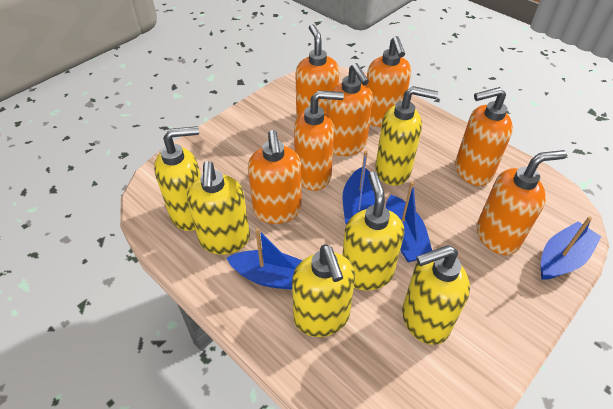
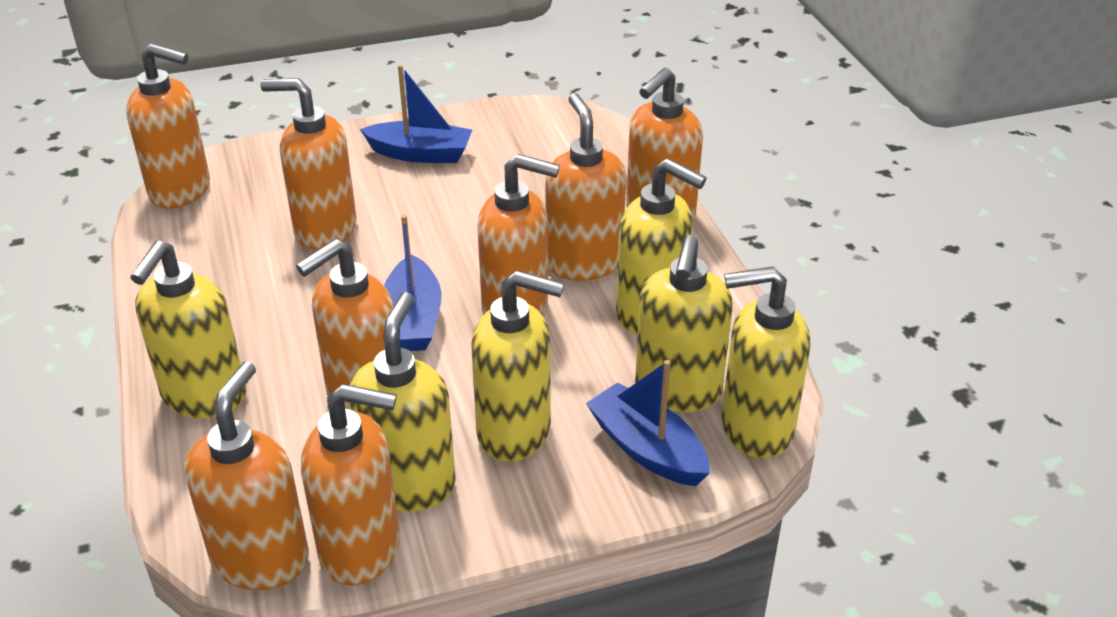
blue boat: 4 -> 3
orange soap dispenser: 7 -> 8

